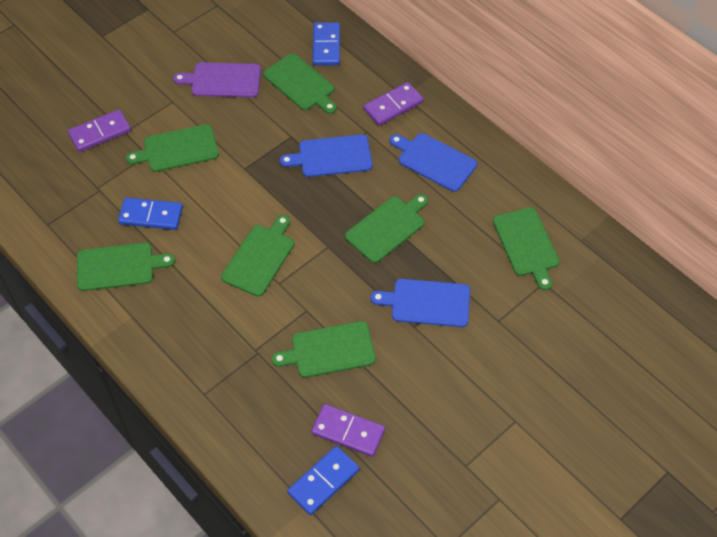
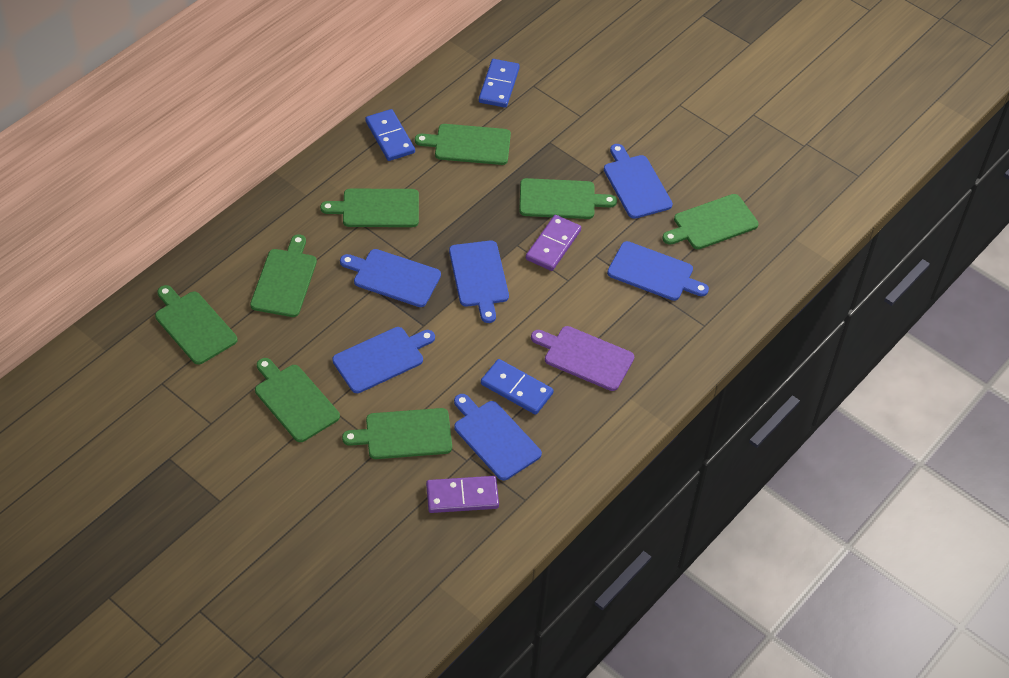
blue cutting board: 3 -> 6
green cutting board: 7 -> 8
purple domino: 3 -> 2

